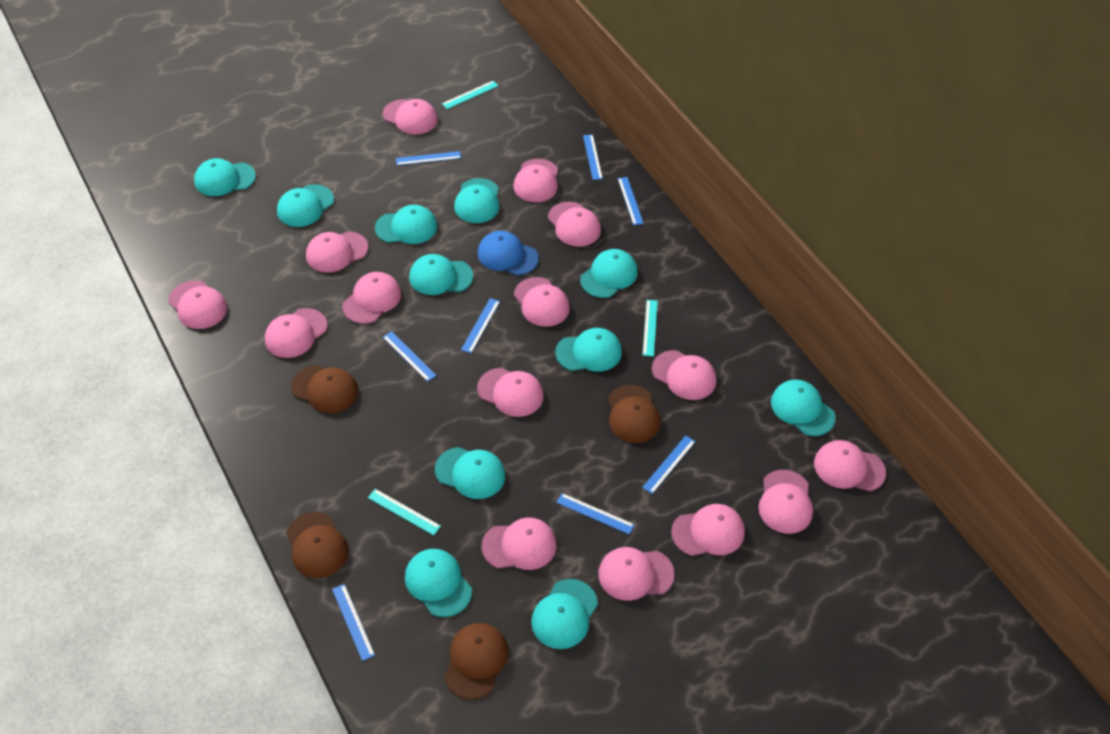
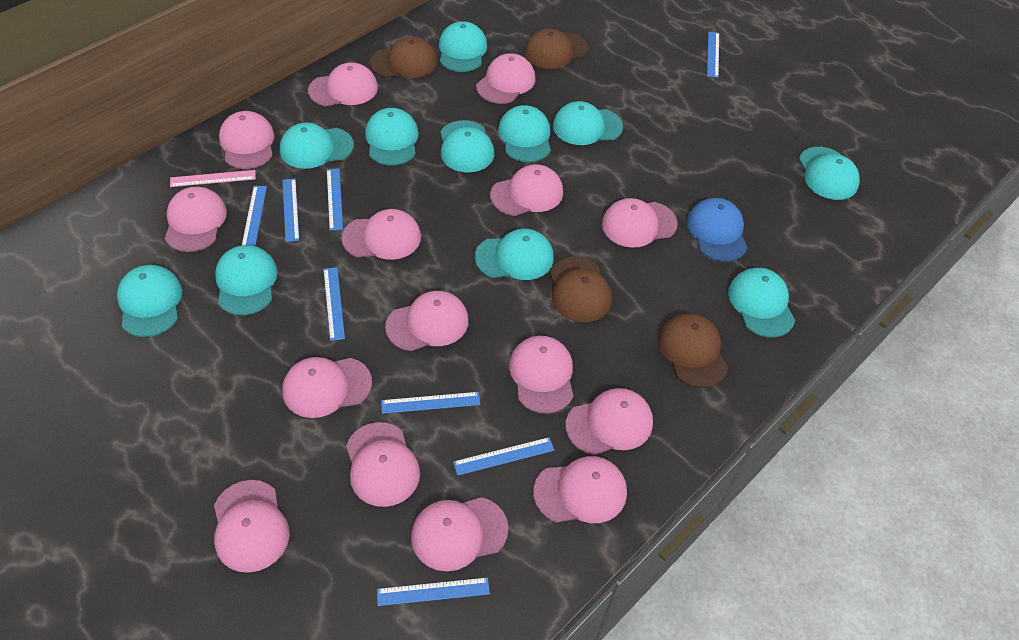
pink ruler: 0 -> 1
turquoise ruler: 3 -> 0

